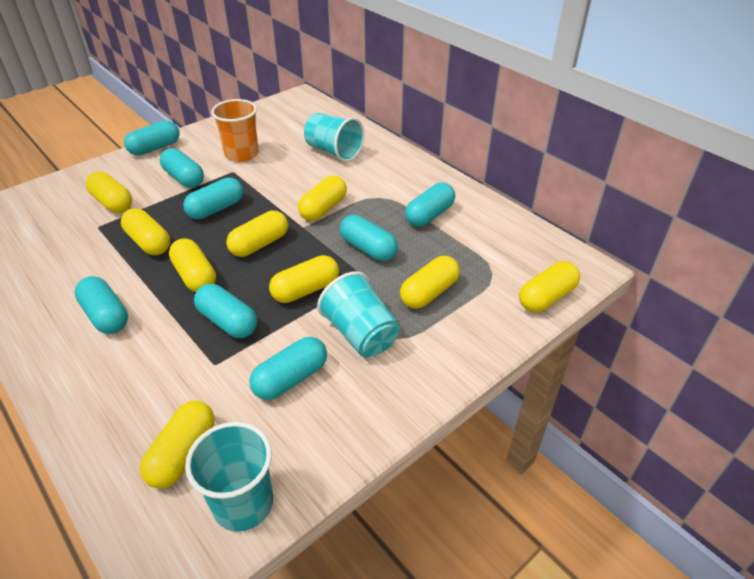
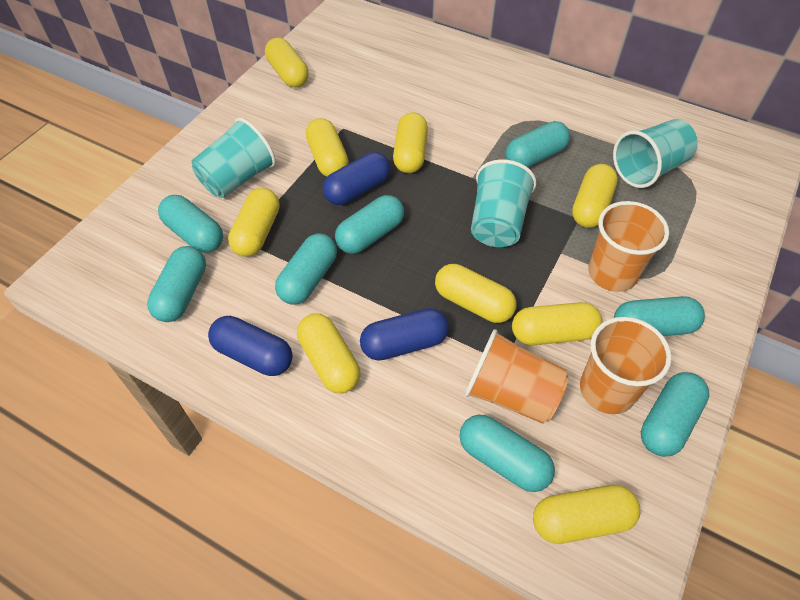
blue capsule: 0 -> 3
orange cup: 1 -> 3

